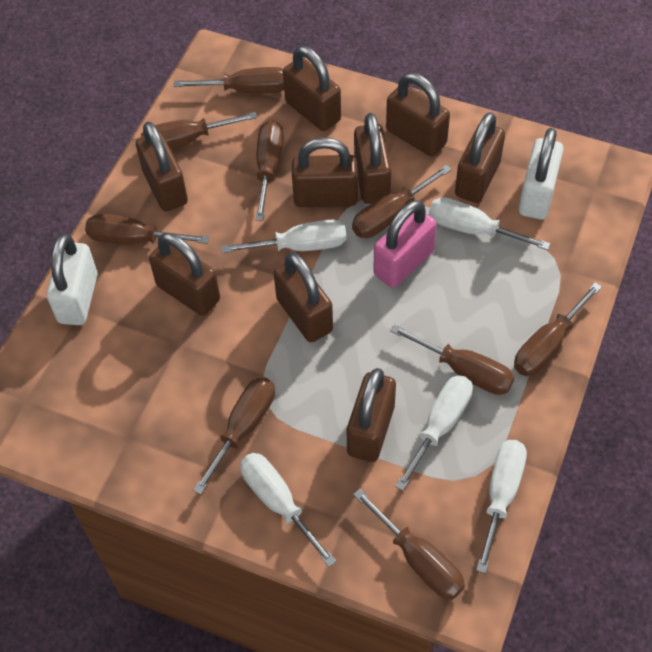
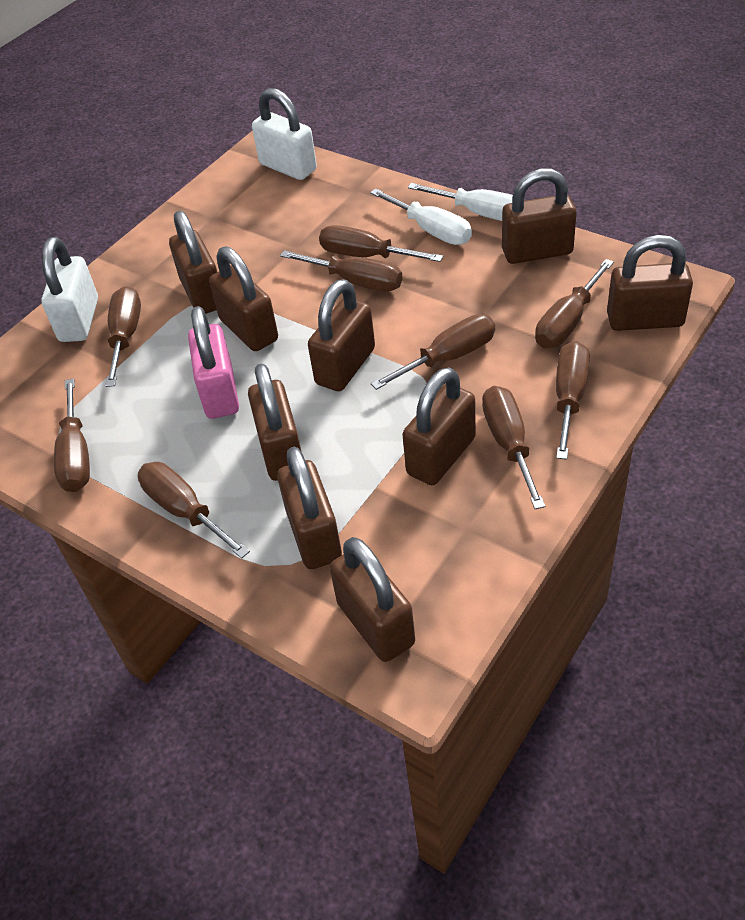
white screwdriver: 5 -> 2

